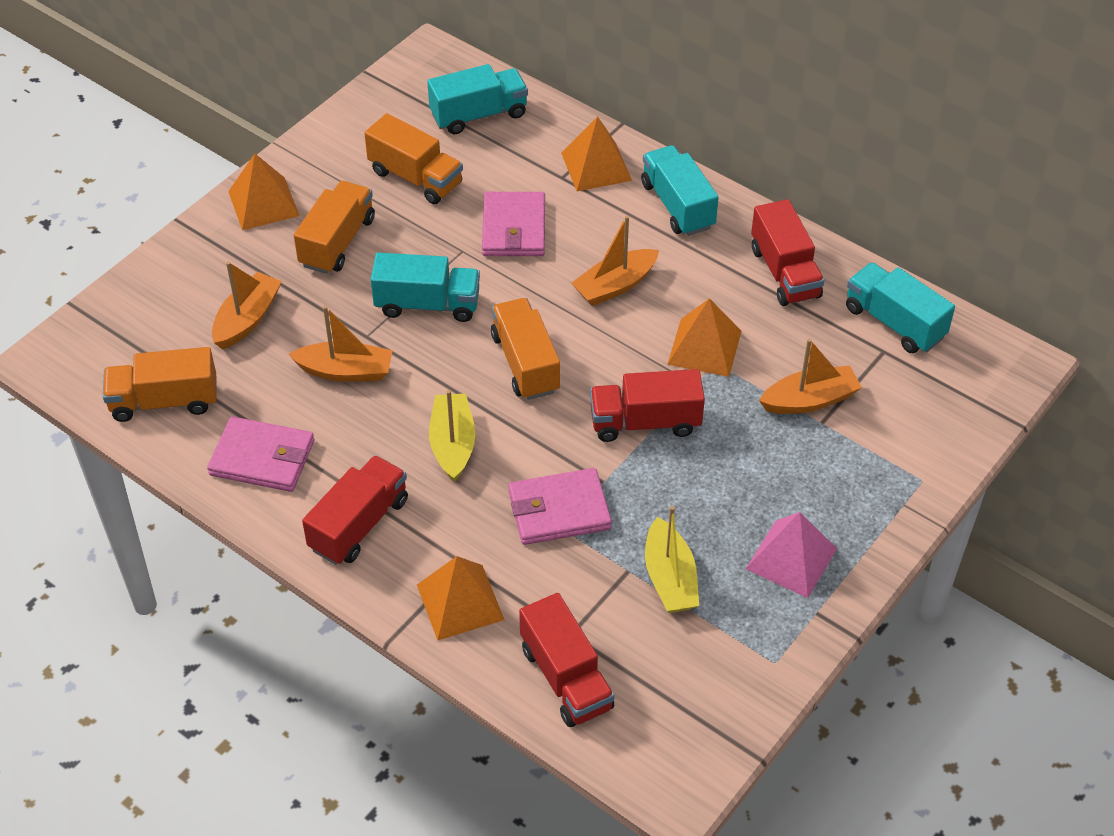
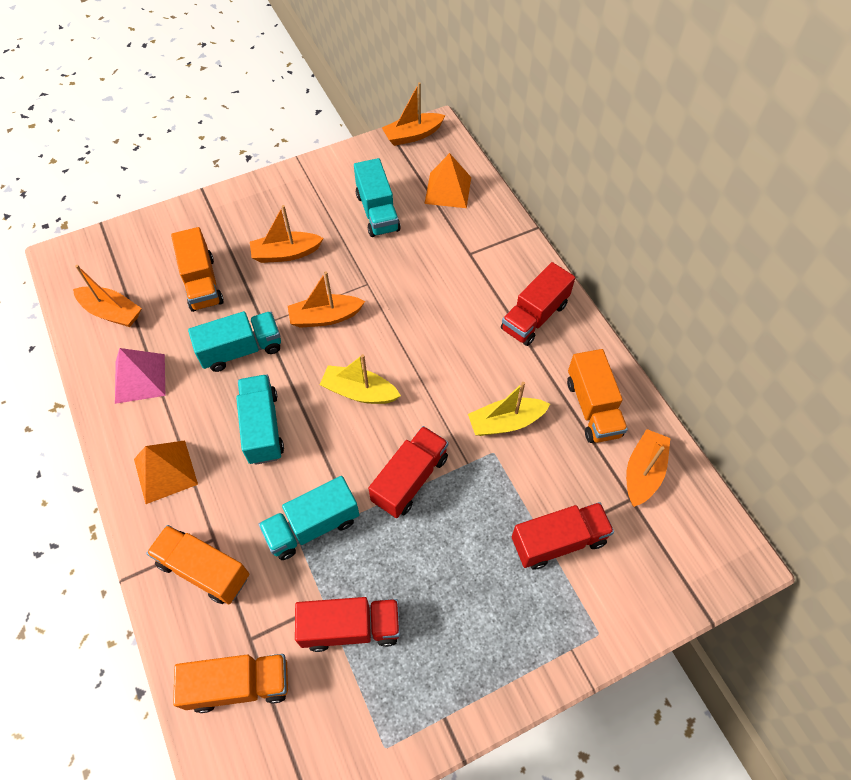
orange boat: 4 -> 5
orange pyramid: 4 -> 2
pink wallet: 3 -> 0

